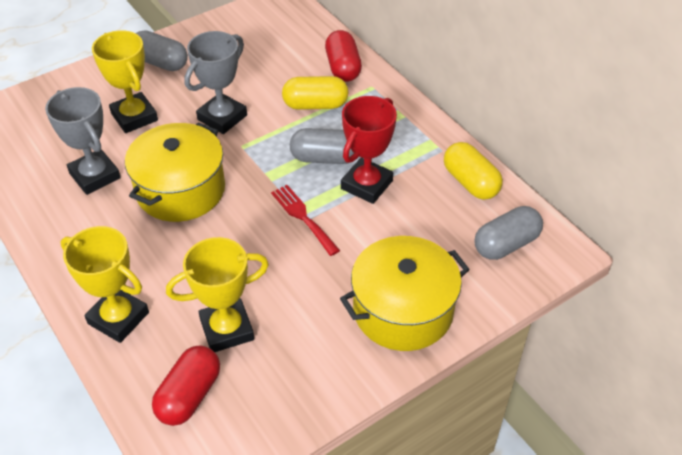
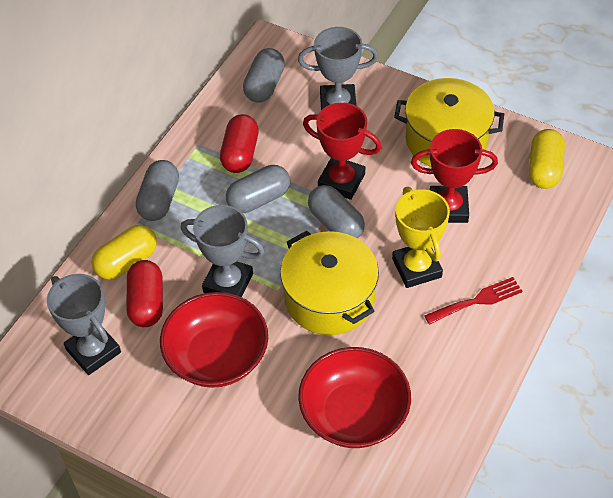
grey capsule: 3 -> 4
grey trophy: 2 -> 3
red bowl: 0 -> 2
red trophy: 1 -> 2
yellow trophy: 3 -> 1

